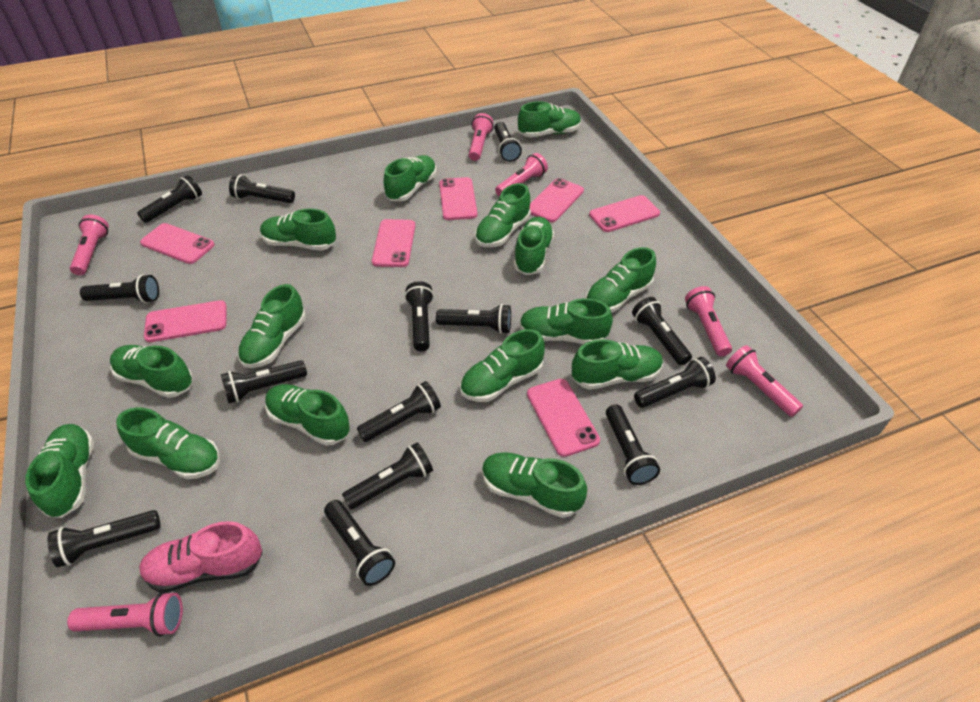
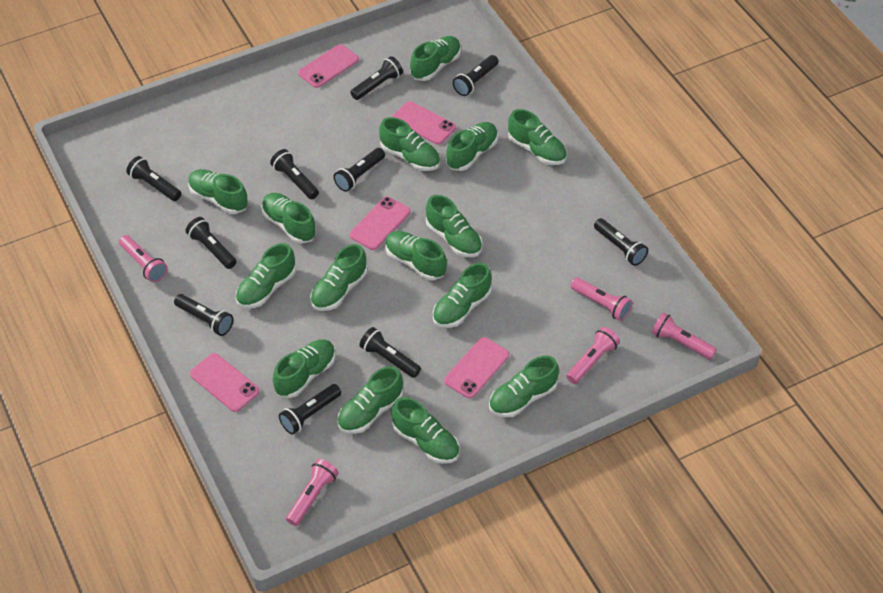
black flashlight: 14 -> 10
pink flashlight: 6 -> 5
pink phone: 7 -> 5
pink shoe: 1 -> 0

